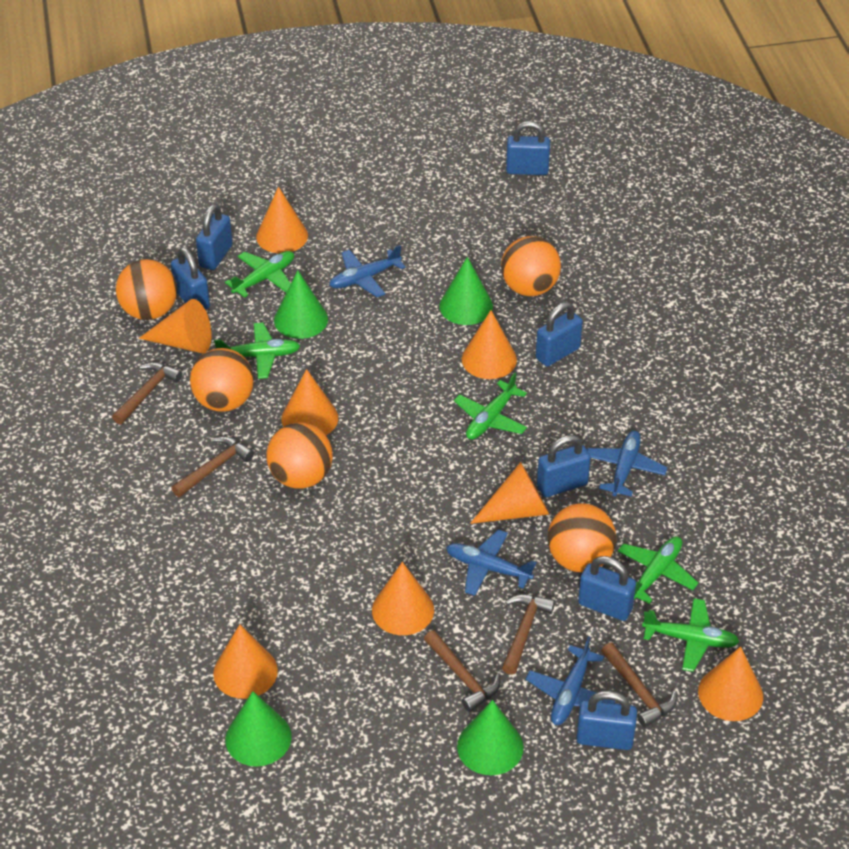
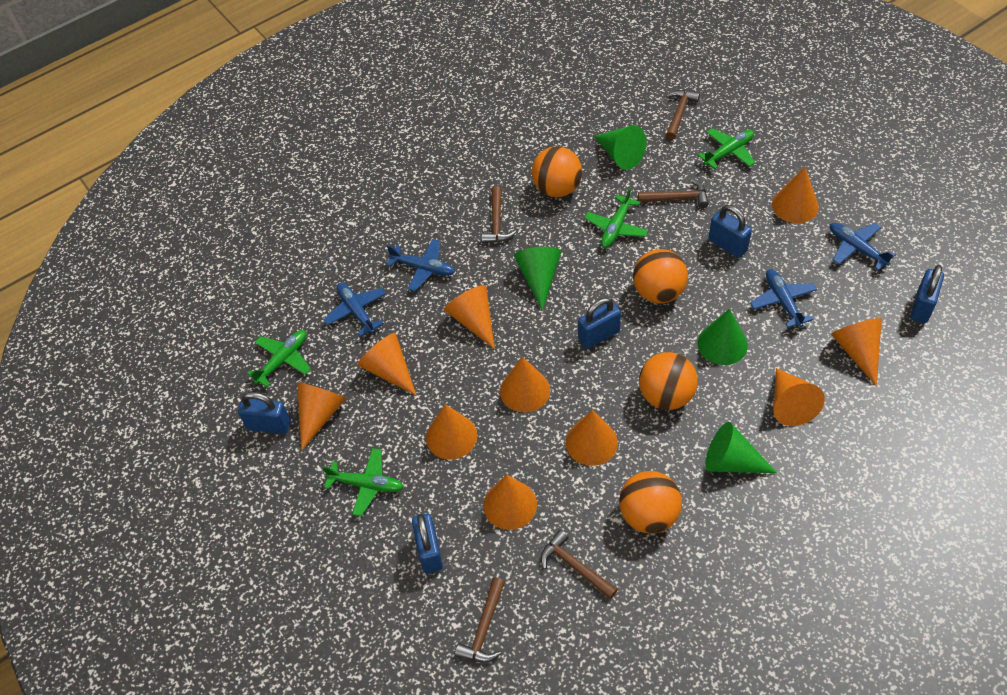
blue padlock: 7 -> 5
green plane: 5 -> 4
orange ball: 5 -> 4
orange cone: 8 -> 10

